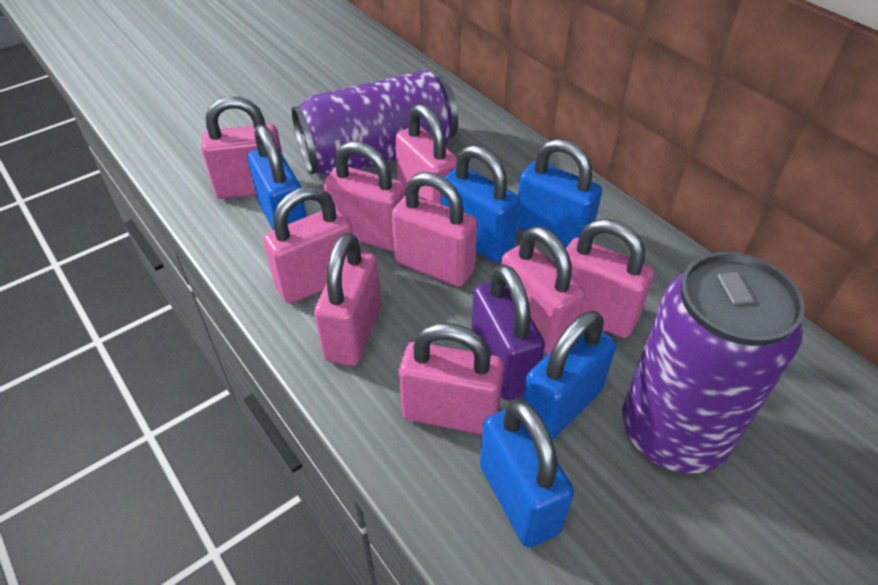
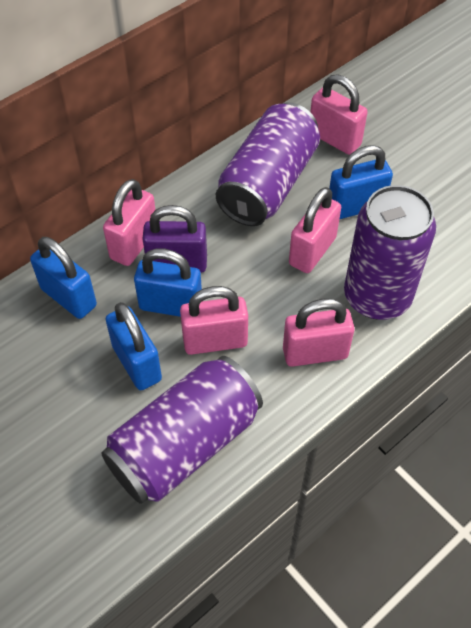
blue padlock: 5 -> 4
pink padlock: 9 -> 5
purple can: 2 -> 3

